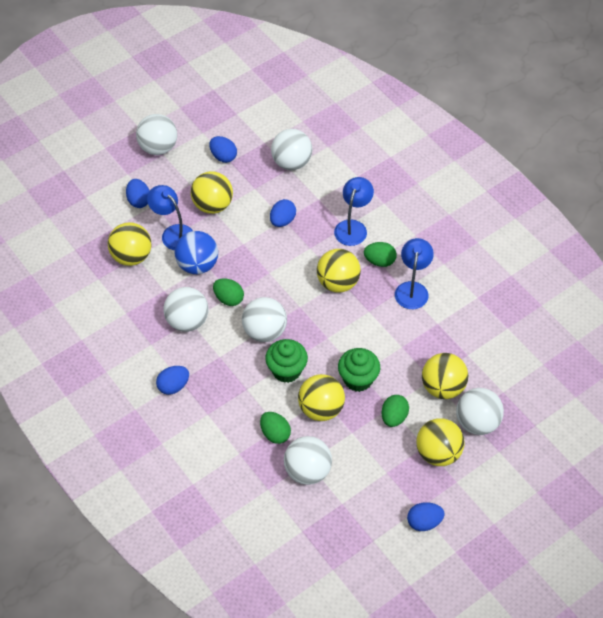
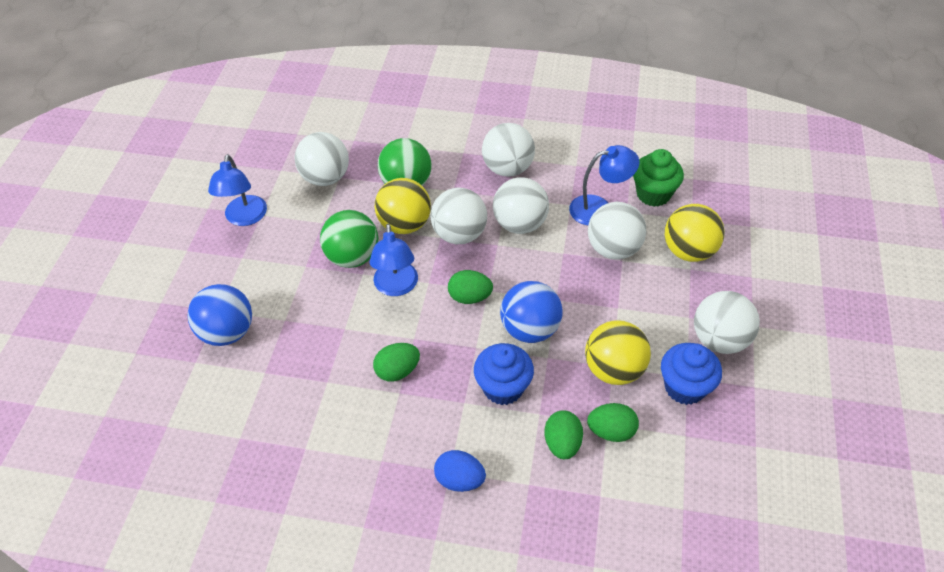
blue ball: 1 -> 2
blue cupcake: 0 -> 2
blue egg: 5 -> 1
green ball: 0 -> 2
green cupcake: 2 -> 1
yellow ball: 6 -> 3

